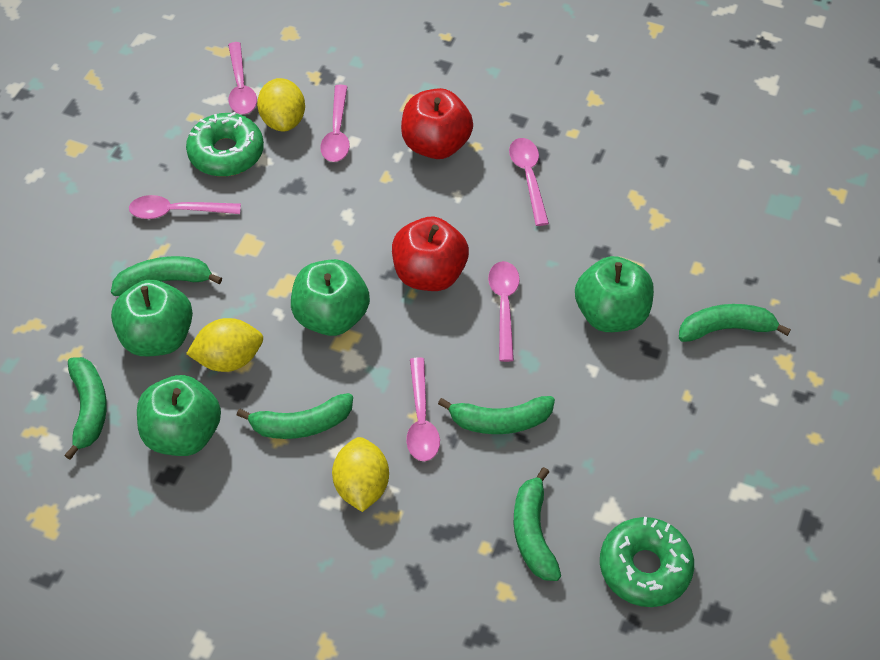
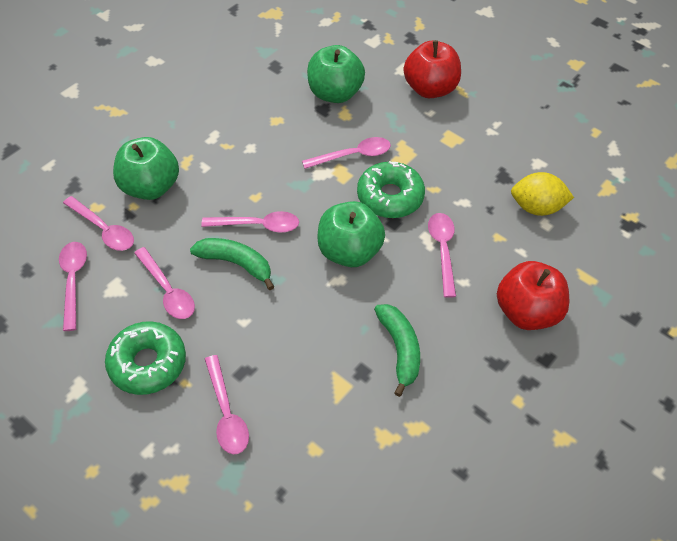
green apple: 4 -> 3
green banana: 6 -> 2
pink spoon: 6 -> 7
yellow lemon: 3 -> 1

